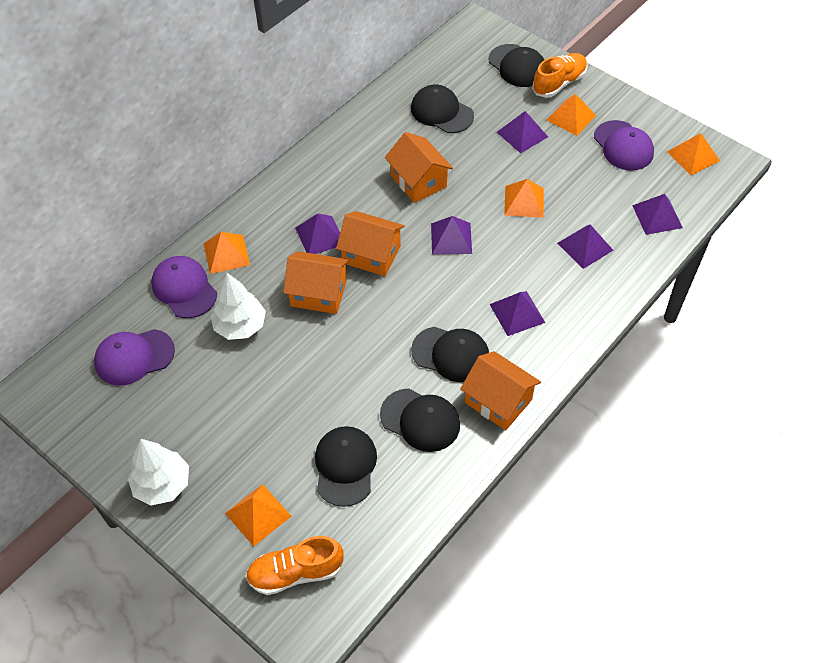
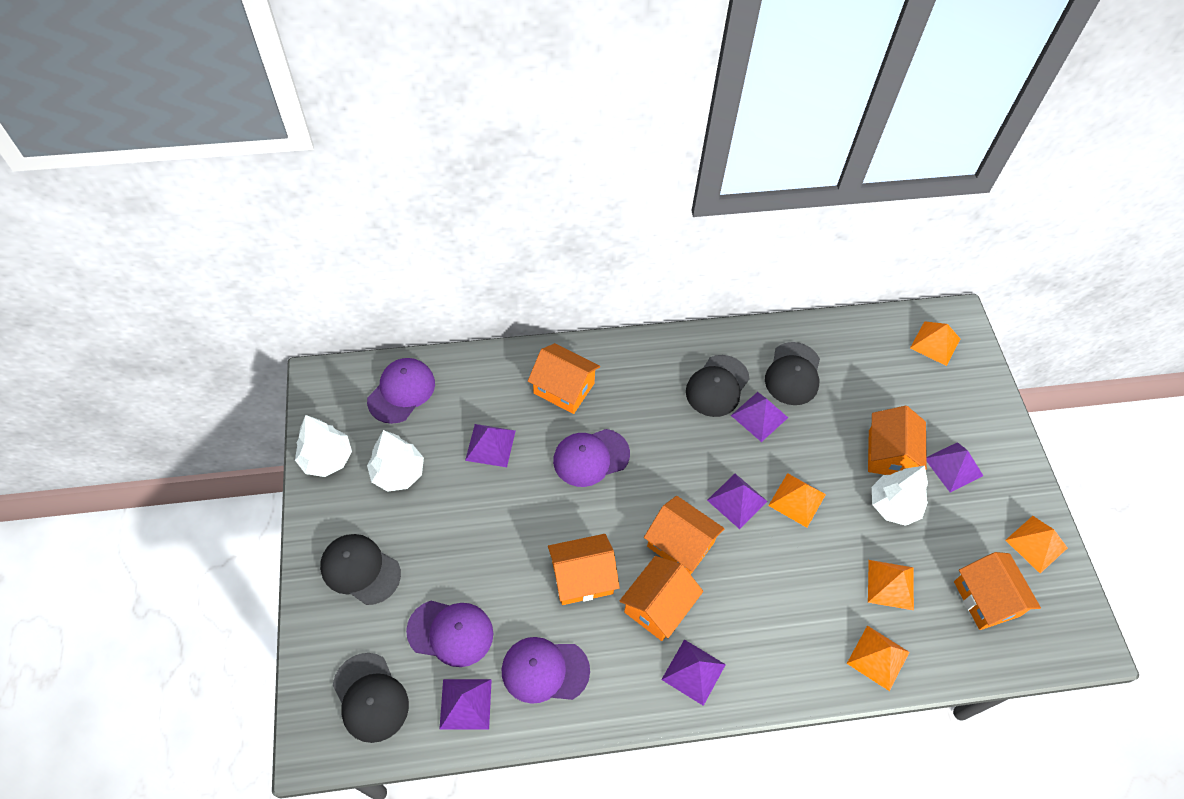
black cap: 5 -> 4
orange house: 4 -> 6
orange shoe: 2 -> 0
purple cap: 3 -> 4
white tree: 2 -> 3

